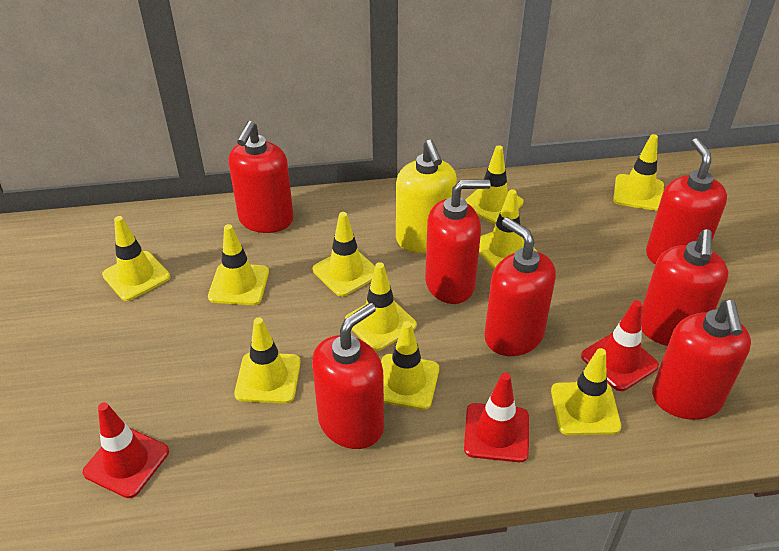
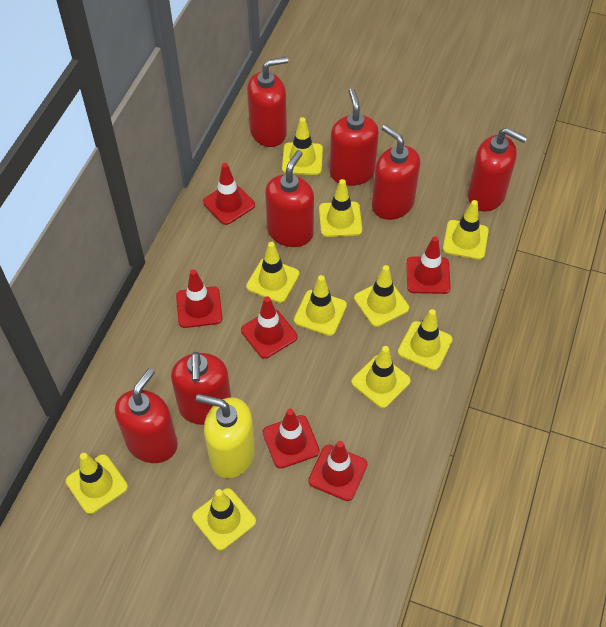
red traffic cone: 3 -> 6

